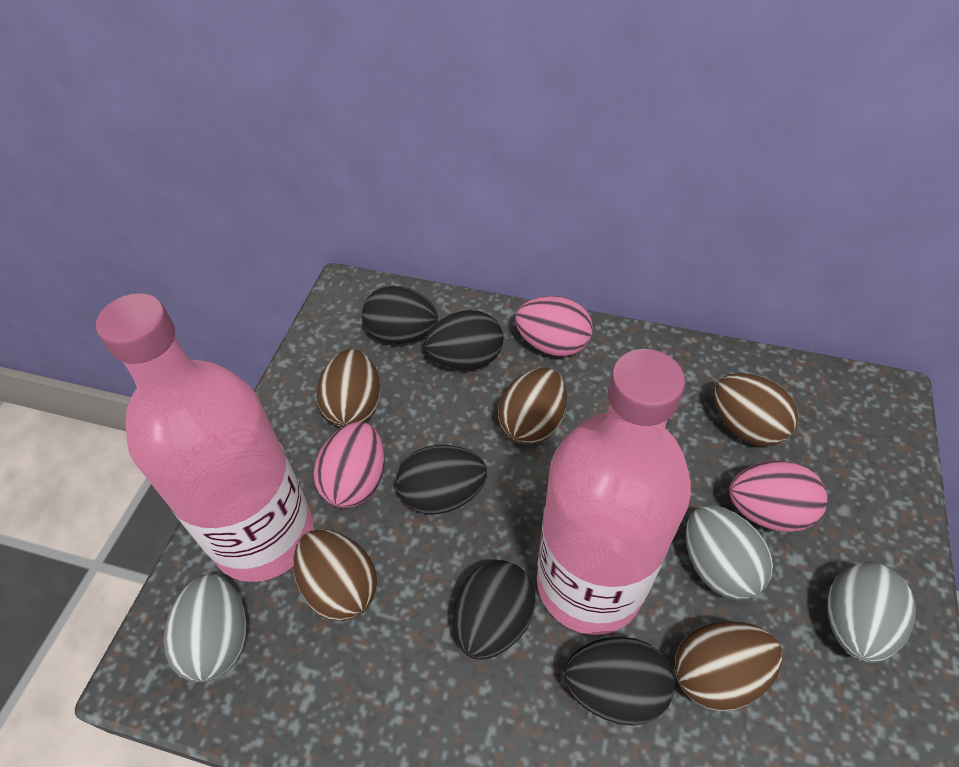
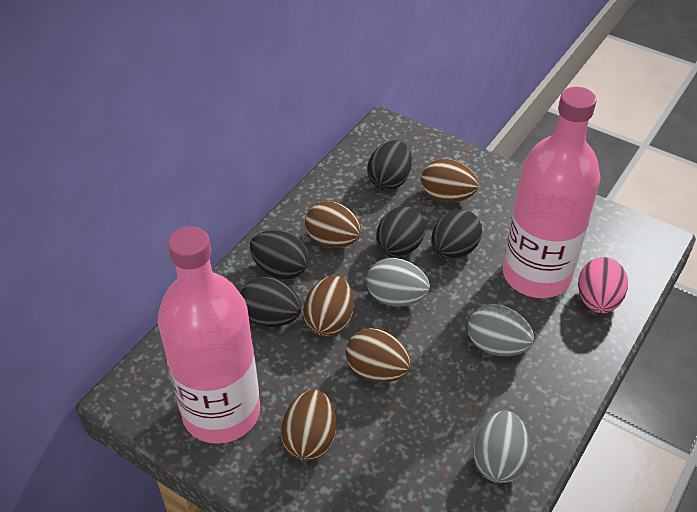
pink egg: 3 -> 1

